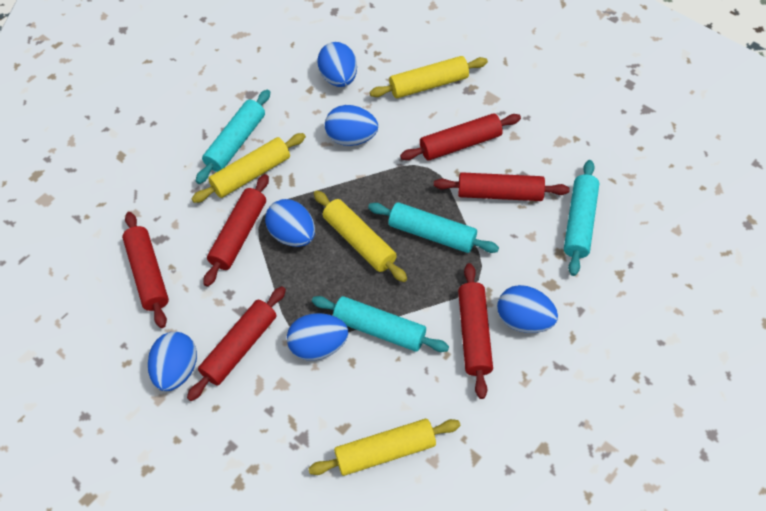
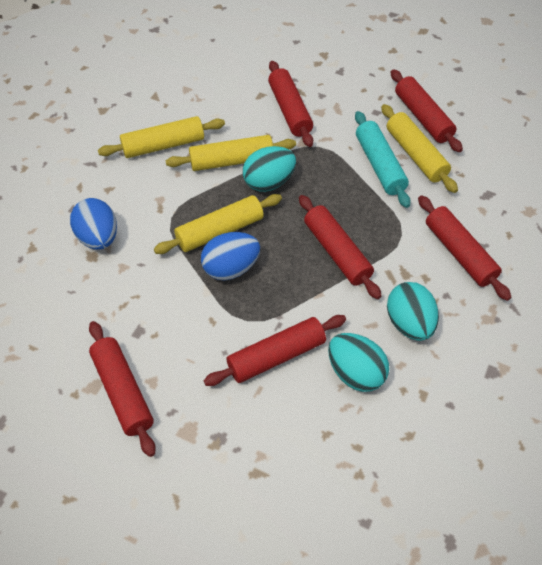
blue egg: 6 -> 2
turquoise egg: 0 -> 3
turquoise rolling pin: 4 -> 1

